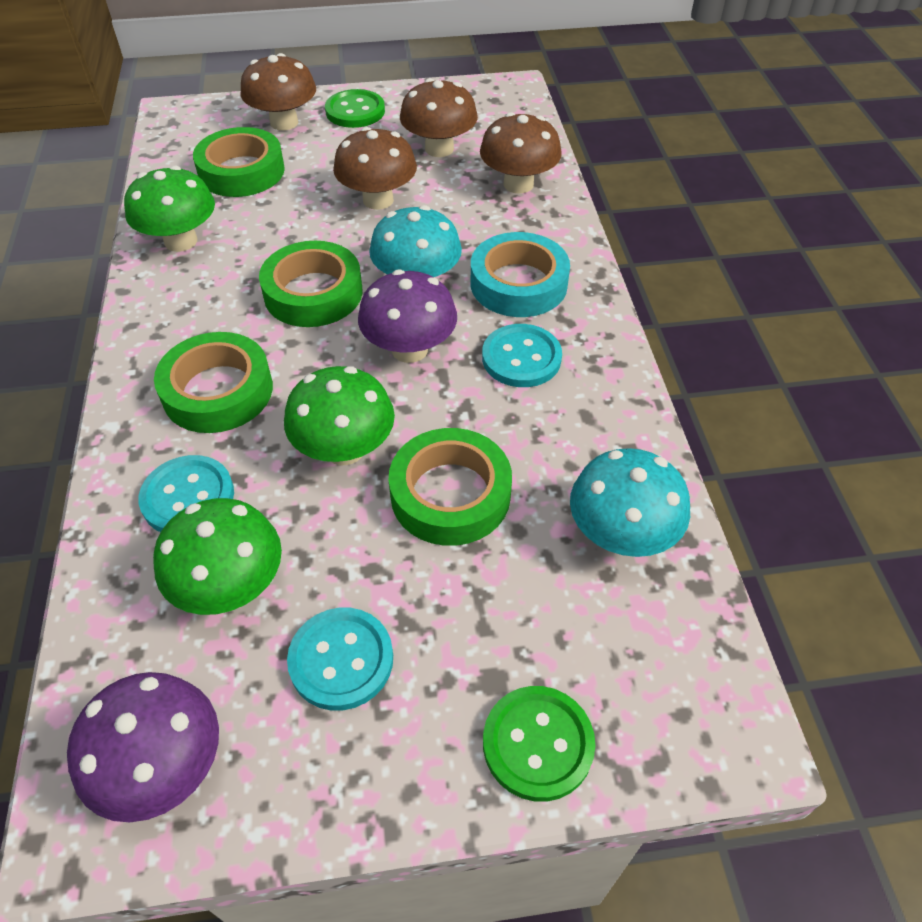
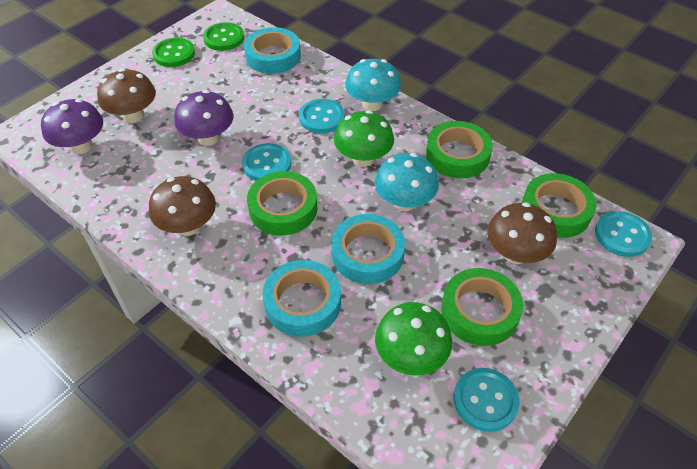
brown mushroom: 4 -> 3
green mushroom: 3 -> 2
turquoise button: 3 -> 4
turquoise tape: 1 -> 3

